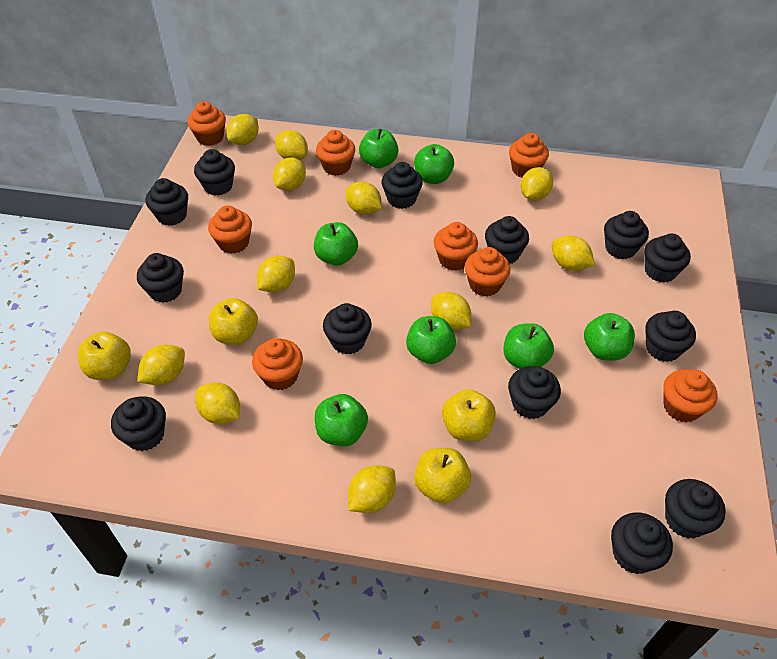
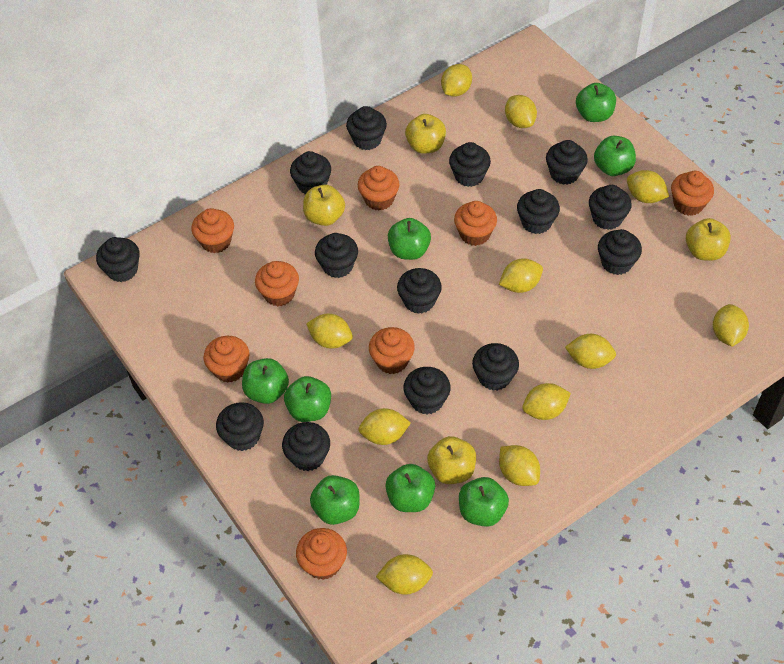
black cupcake: 13 -> 14
green apple: 7 -> 8

